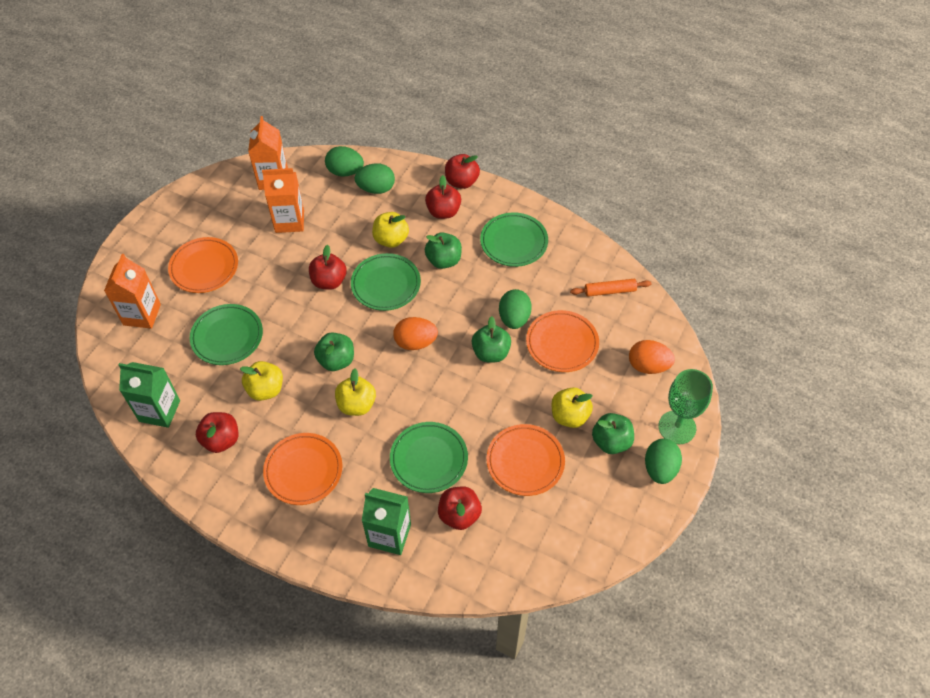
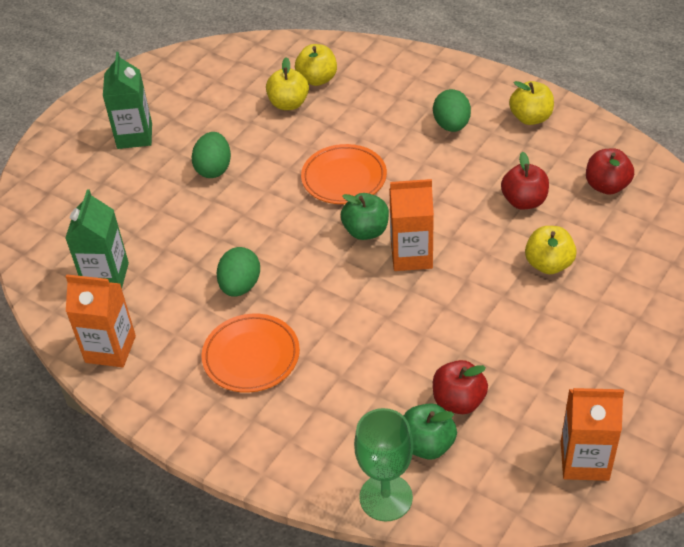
green apple: 4 -> 2
green egg: 4 -> 3
green plate: 4 -> 0
orange egg: 2 -> 0
orange plate: 4 -> 2
orange rolling pin: 1 -> 0
red apple: 5 -> 3

